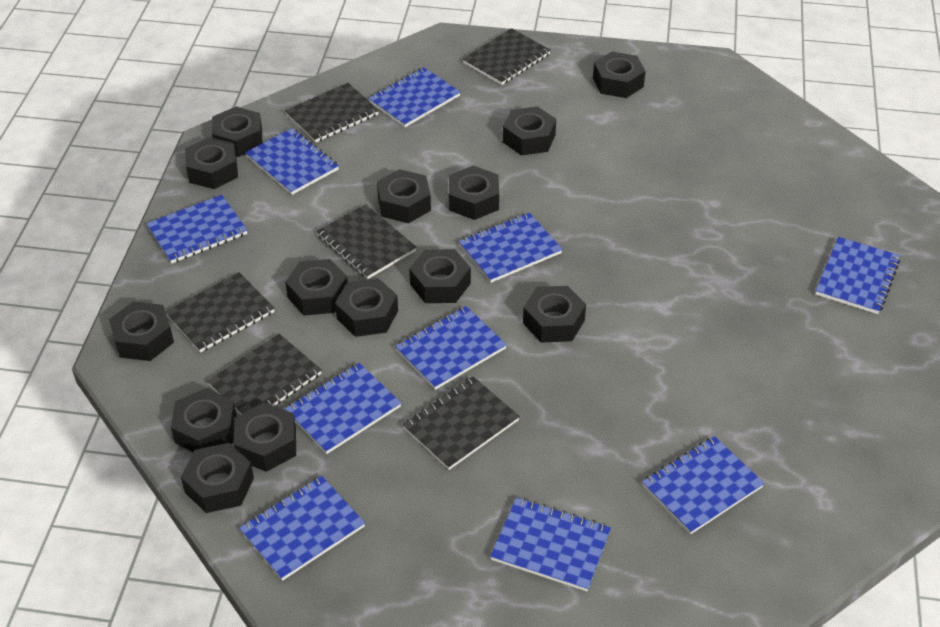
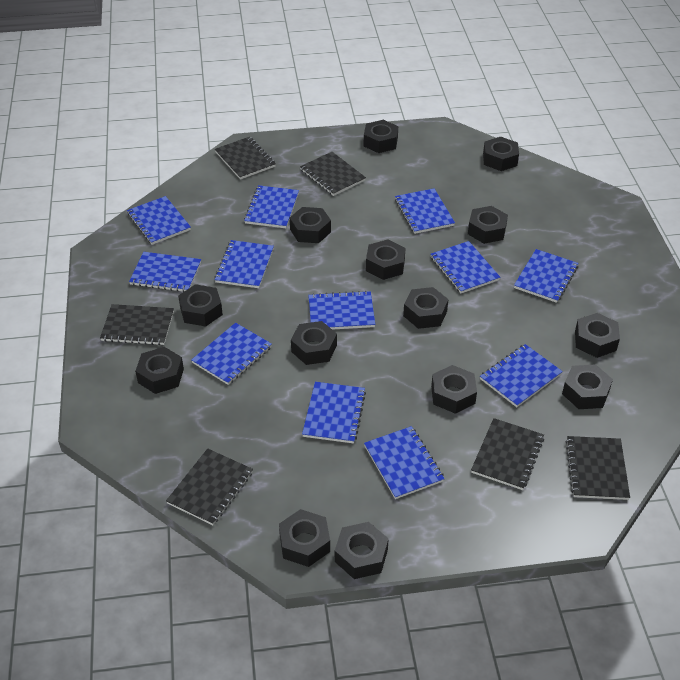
blue notebook: 10 -> 12

